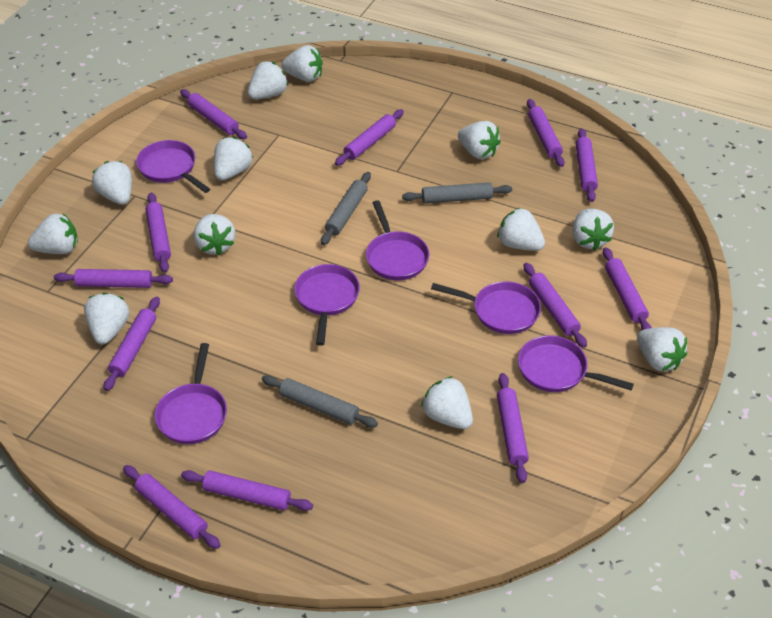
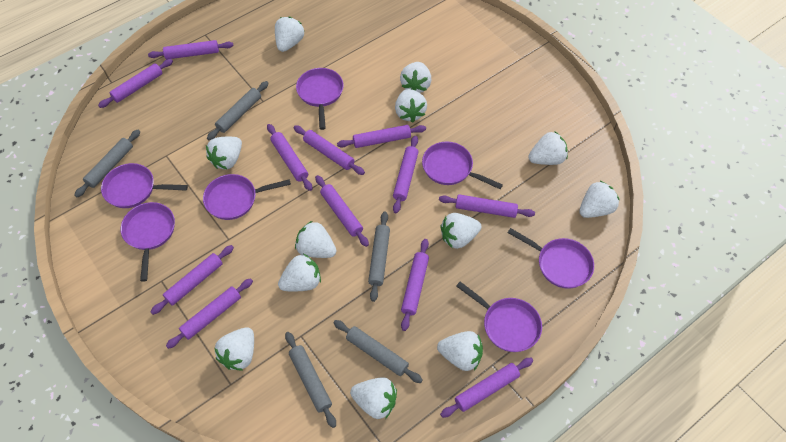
grey rolling pin: 3 -> 5
purple pan: 6 -> 7

